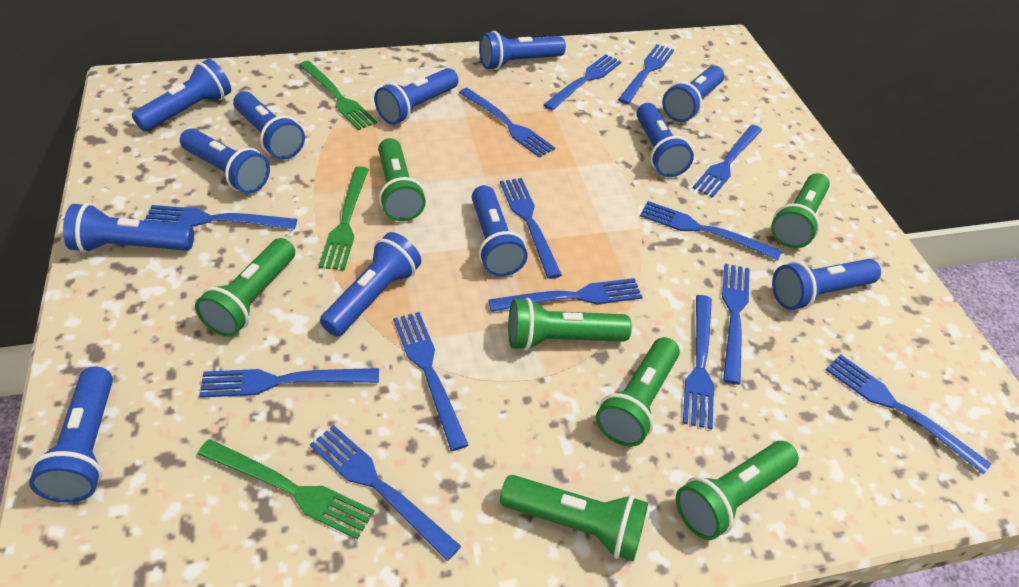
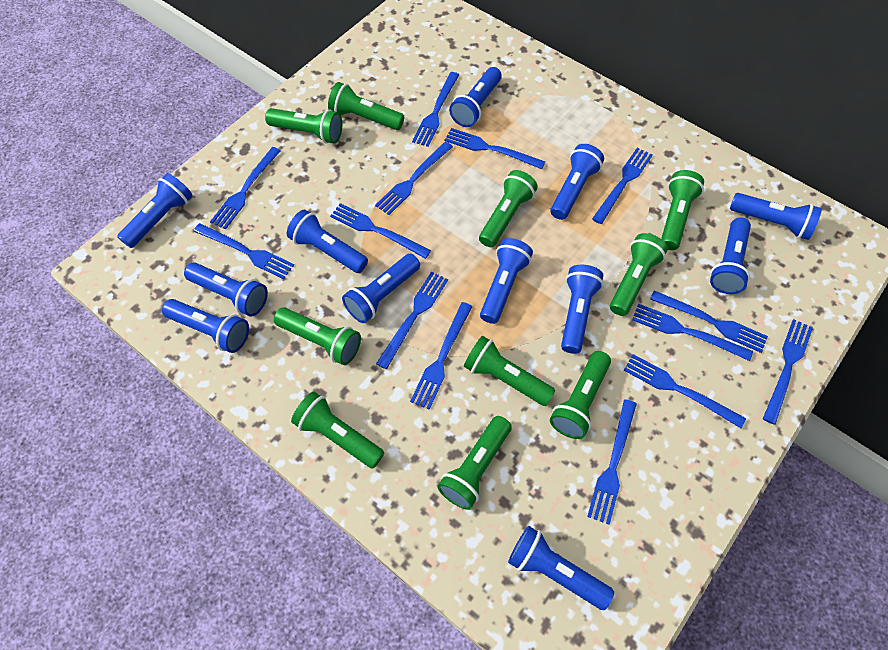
green flashlight: 7 -> 10
green fork: 3 -> 0

